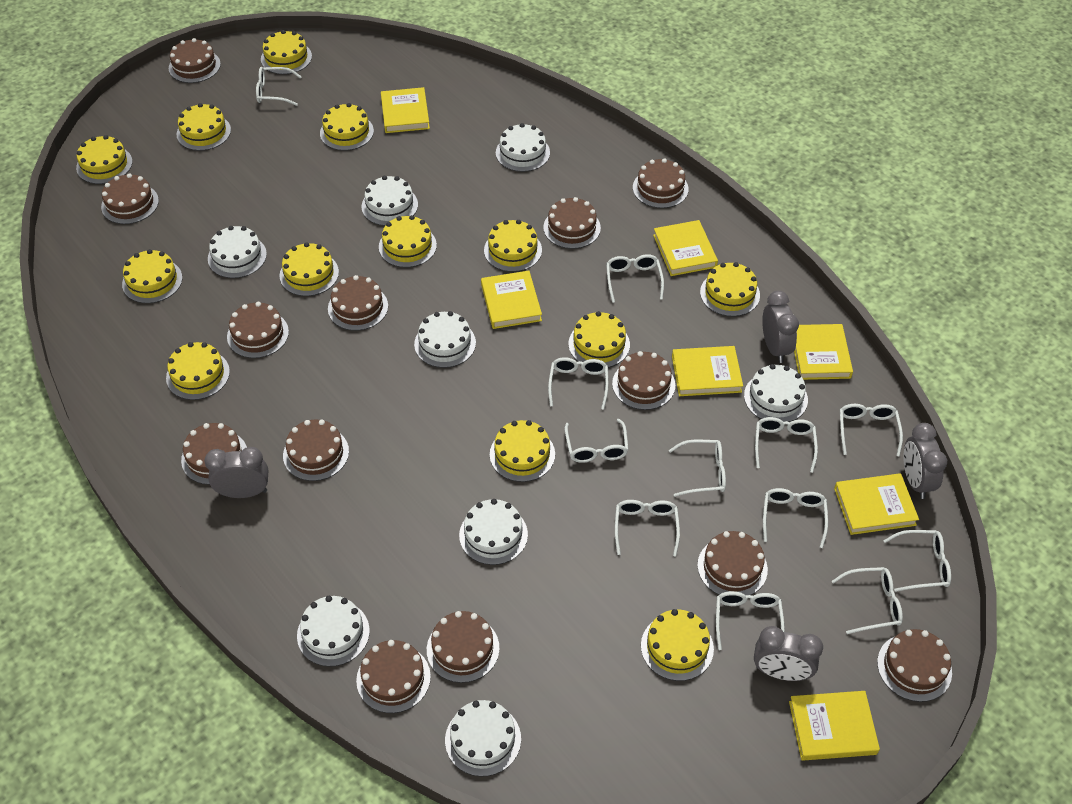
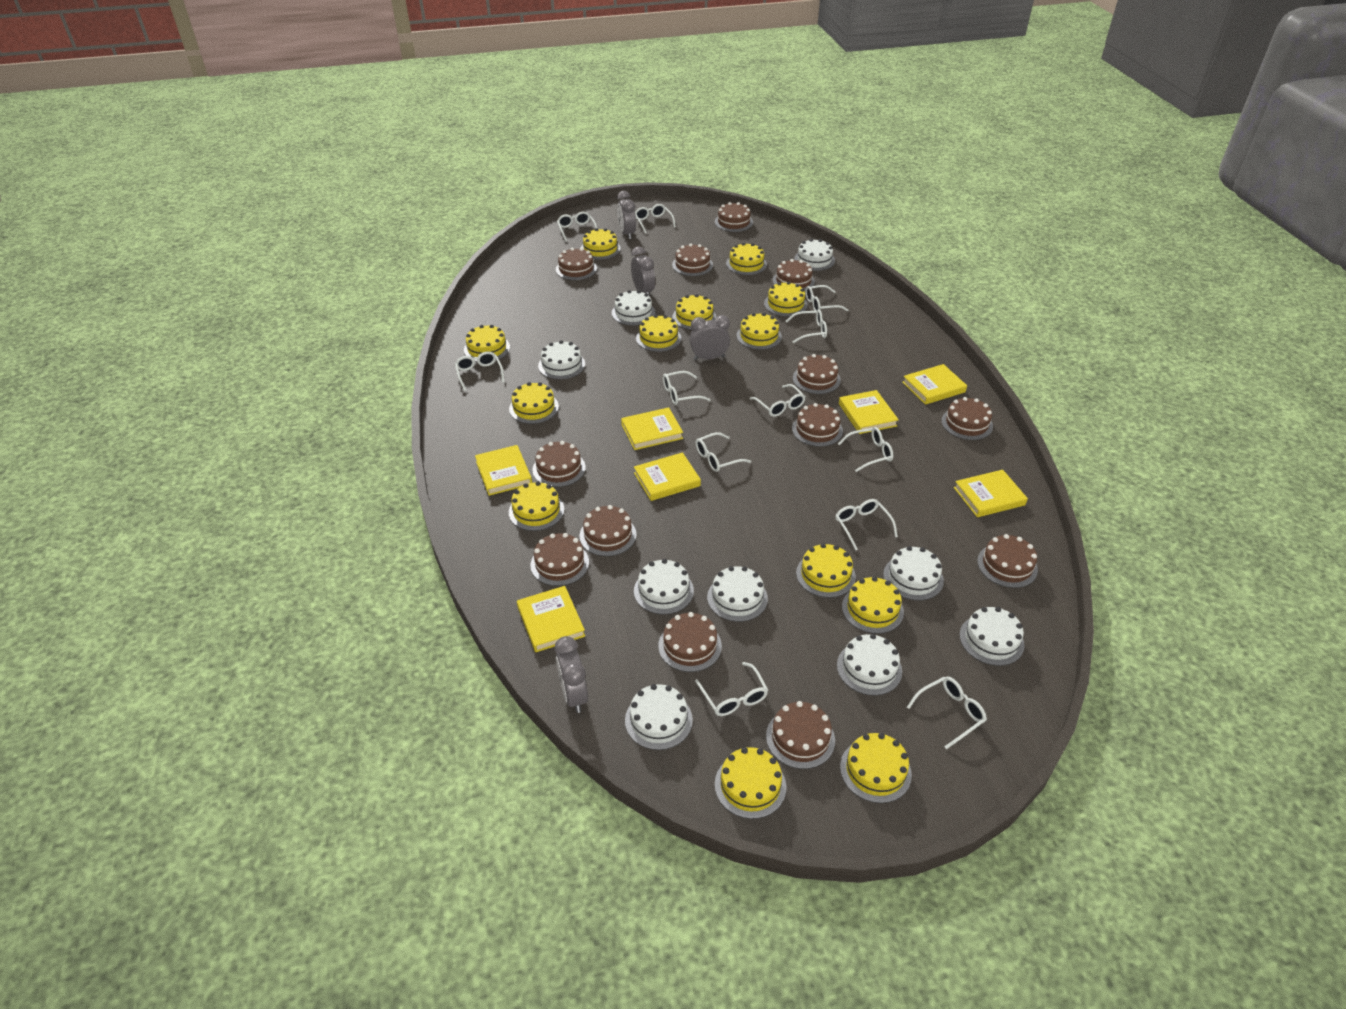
white cake: 8 -> 9

